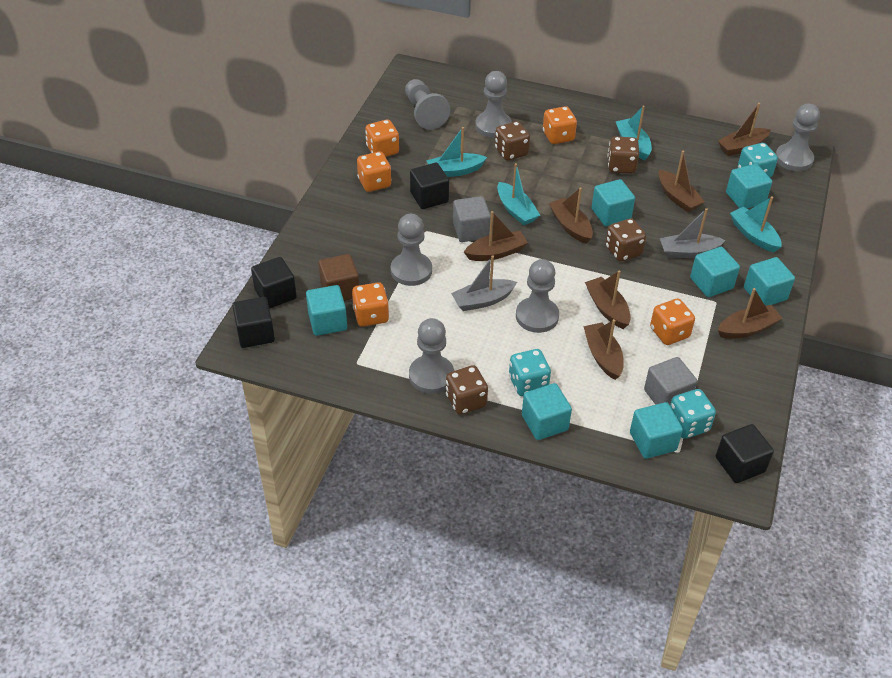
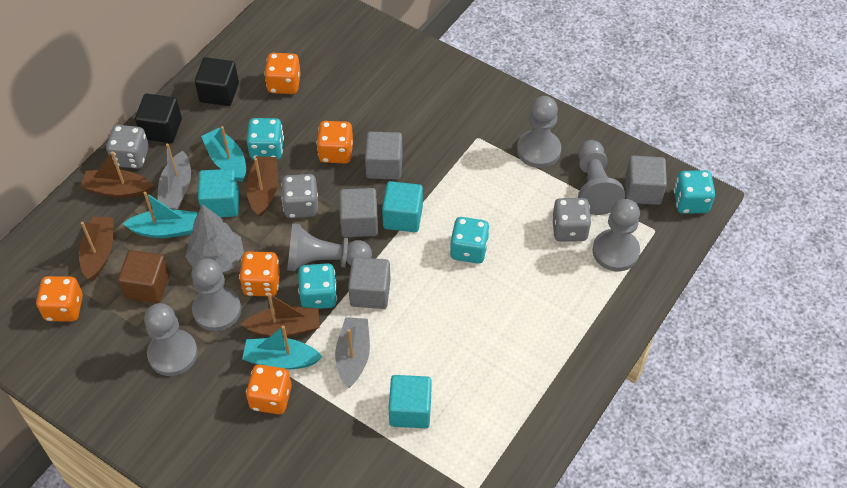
black cube: 4 -> 2
brown boat: 7 -> 4
brown dice: 4 -> 0
grey cube: 2 -> 4
grey dice: 0 -> 3
grey tree: 0 -> 1
turquoise boat: 4 -> 3
turquoise cube: 7 -> 3
turquoise dice: 3 -> 4

